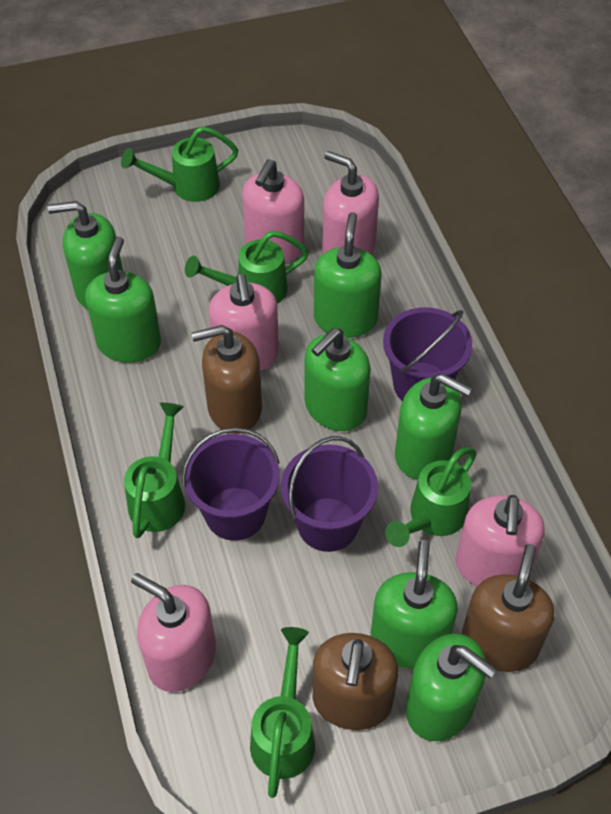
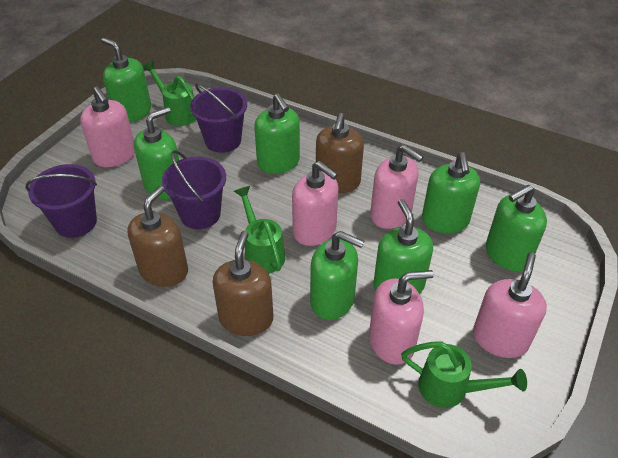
green watering can: 5 -> 3

